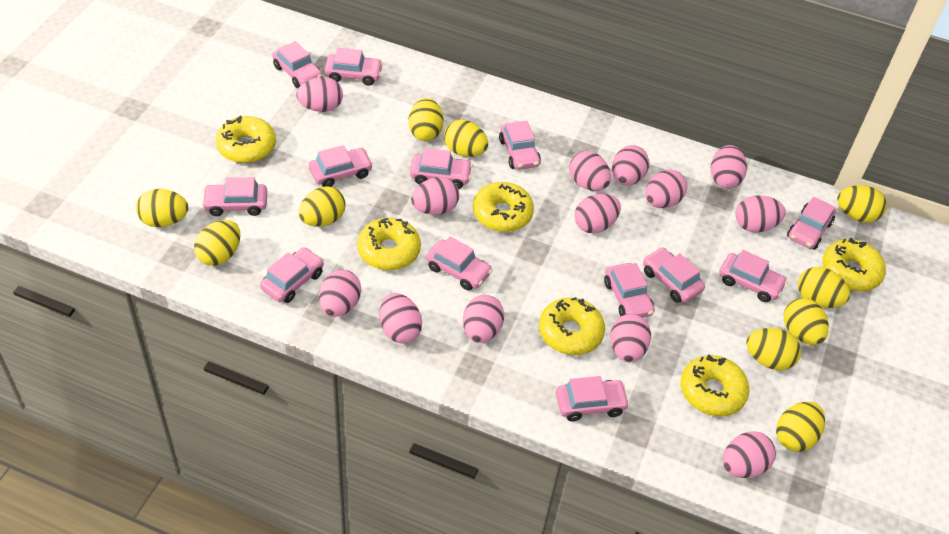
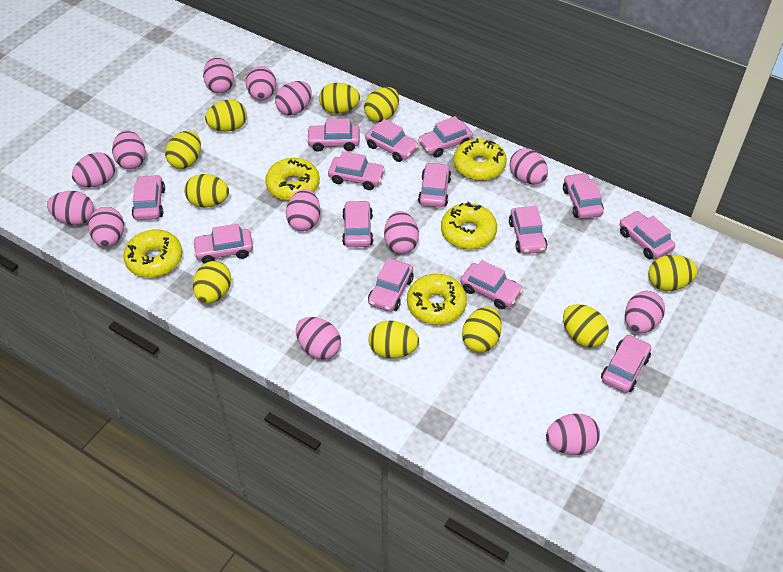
pink car: 13 -> 14
yellow donut: 6 -> 5

